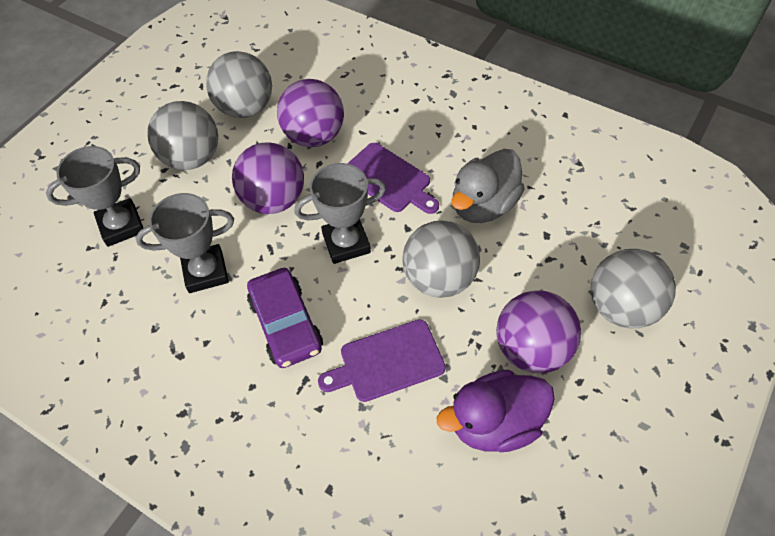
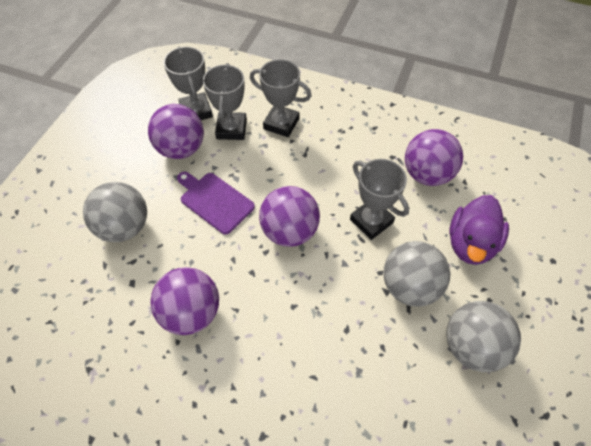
grey ball: 4 -> 3
grey duck: 1 -> 0
grey trophy: 3 -> 4
purple ball: 3 -> 4
purple car: 1 -> 0
purple cutting board: 2 -> 1

